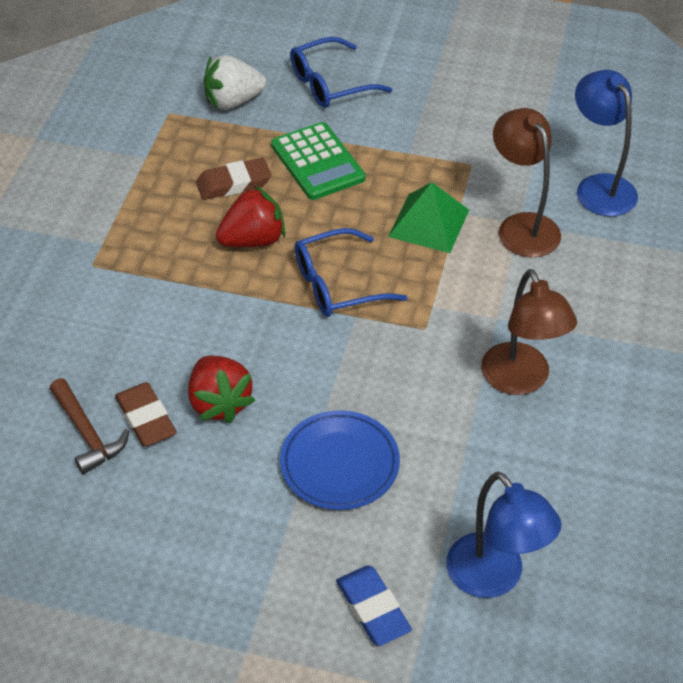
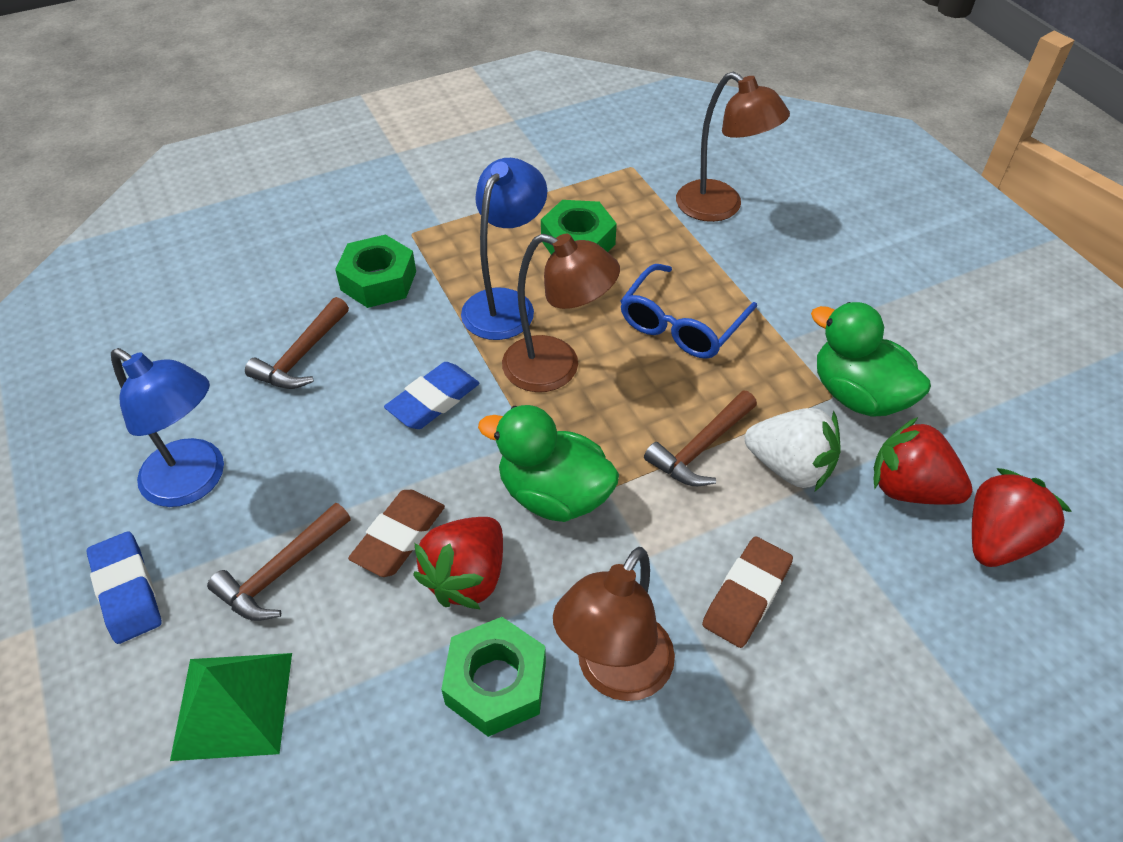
blue eraser: 1 -> 2
blue glasses: 2 -> 1
blue plate: 1 -> 0
brown hammer: 1 -> 3
brown lamp: 2 -> 3
green calculator: 1 -> 0
green duck: 0 -> 2
green nut: 0 -> 3
red strawberry: 2 -> 3

